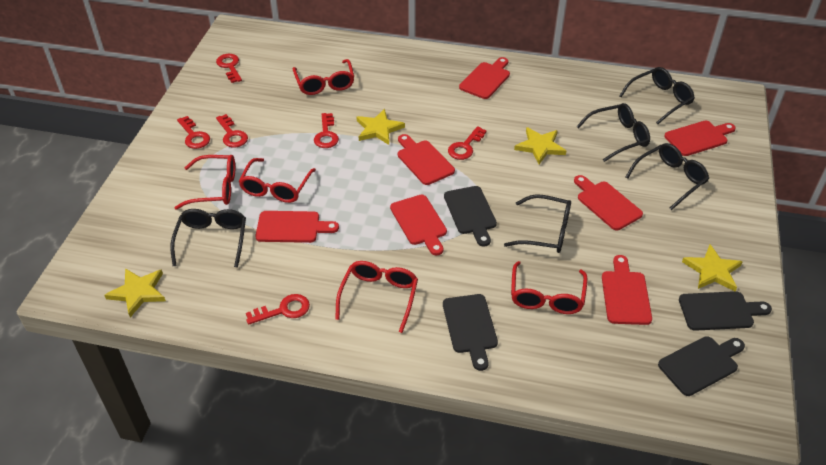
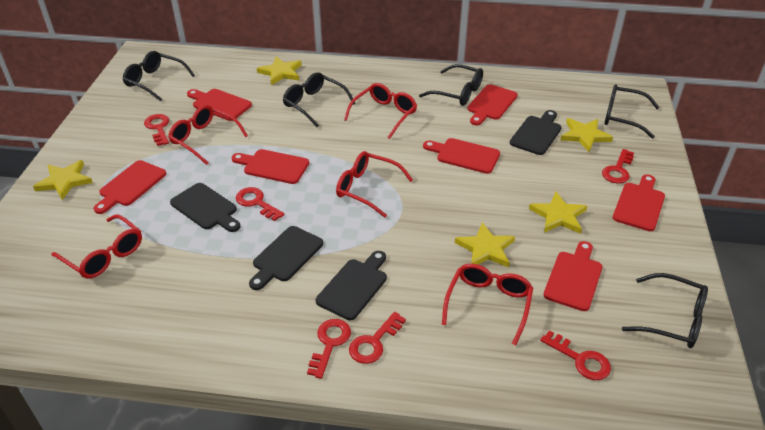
yellow star: 4 -> 5

